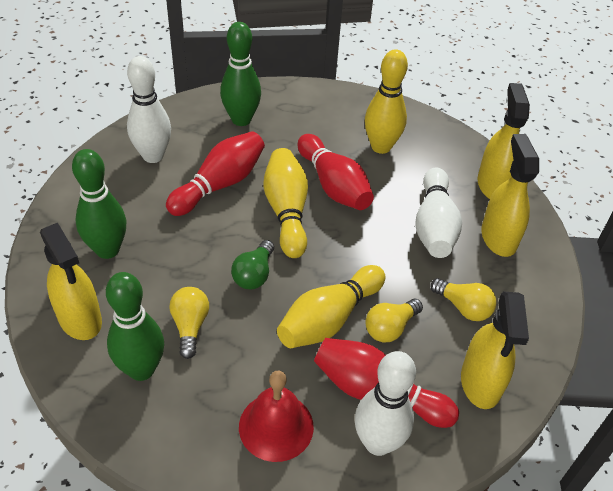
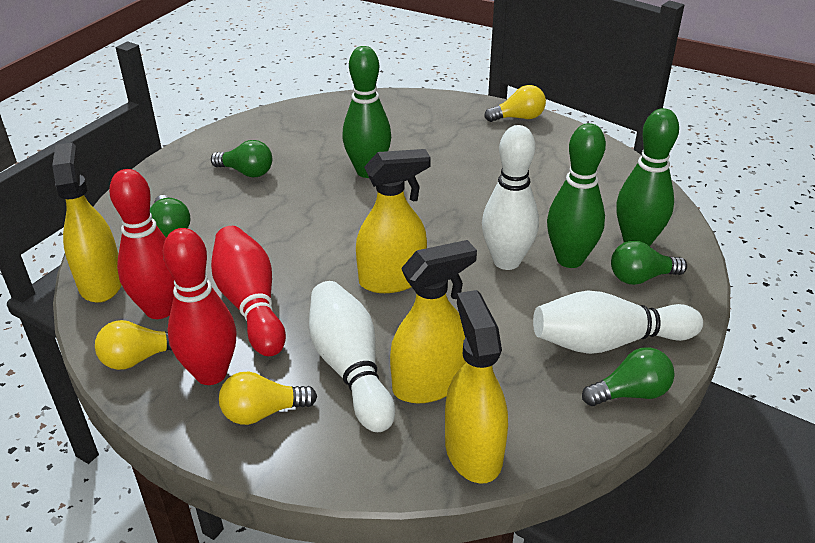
green light bulb: 1 -> 4
red bell: 1 -> 0
yellow bowling pin: 3 -> 0

